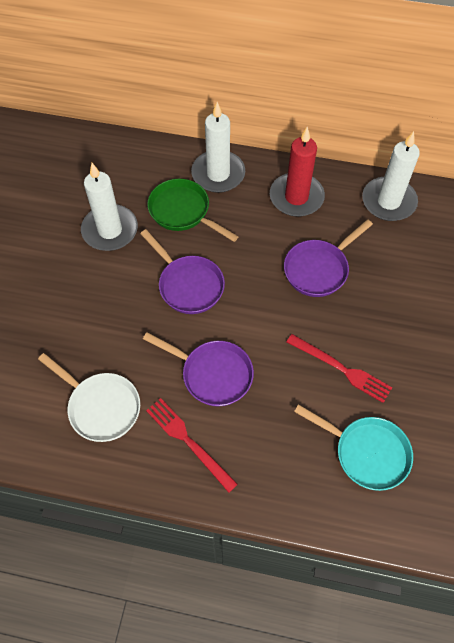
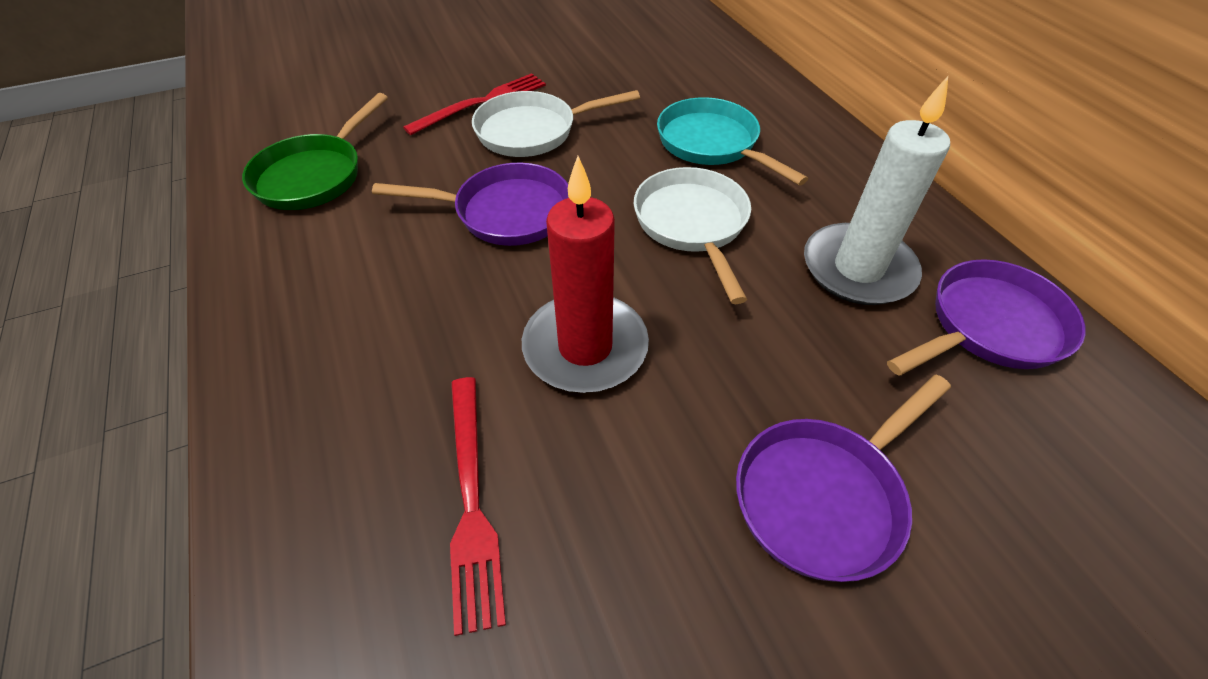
white candle: 3 -> 1
white pan: 1 -> 2

